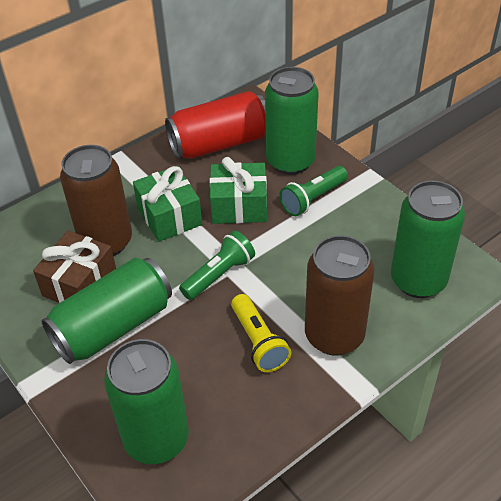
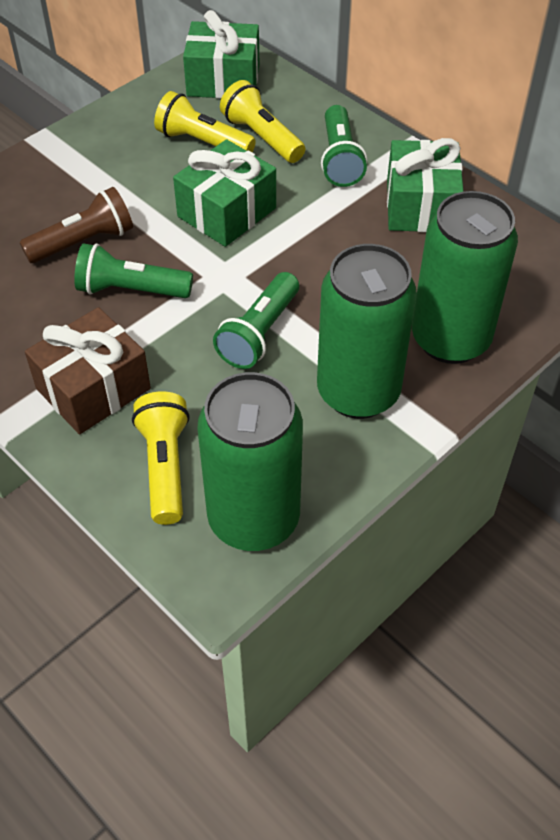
brown can: 2 -> 0
brown flashlight: 0 -> 1
green can: 4 -> 3
green flashlight: 2 -> 3
green gift: 2 -> 3
red can: 1 -> 0
yellow flashlight: 1 -> 3

